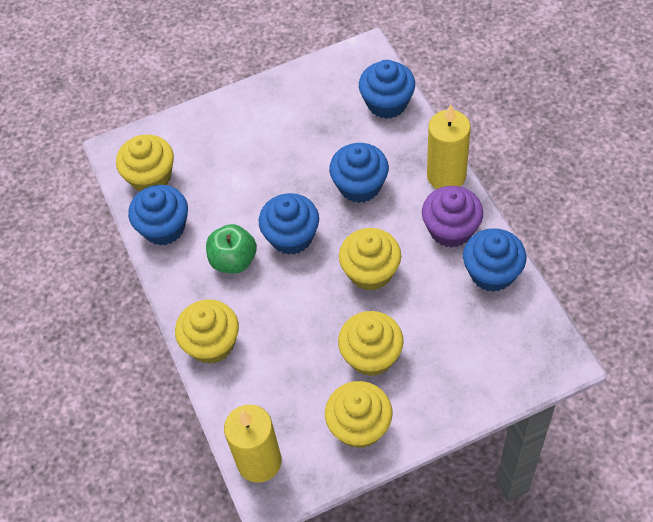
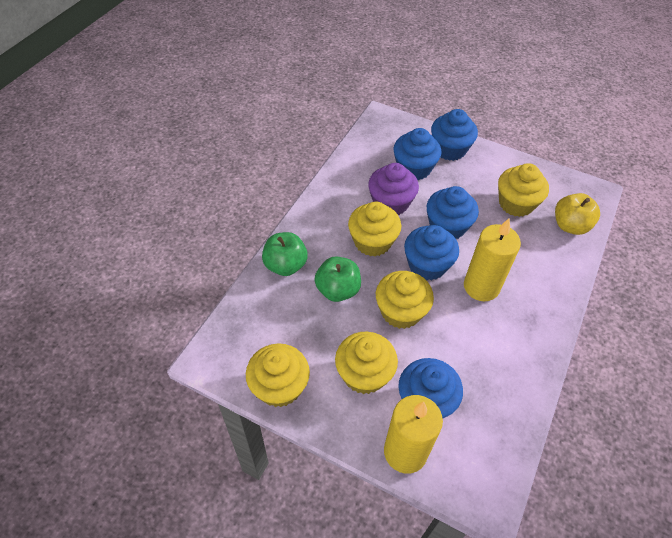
green apple: 1 -> 2
yellow apple: 0 -> 1

